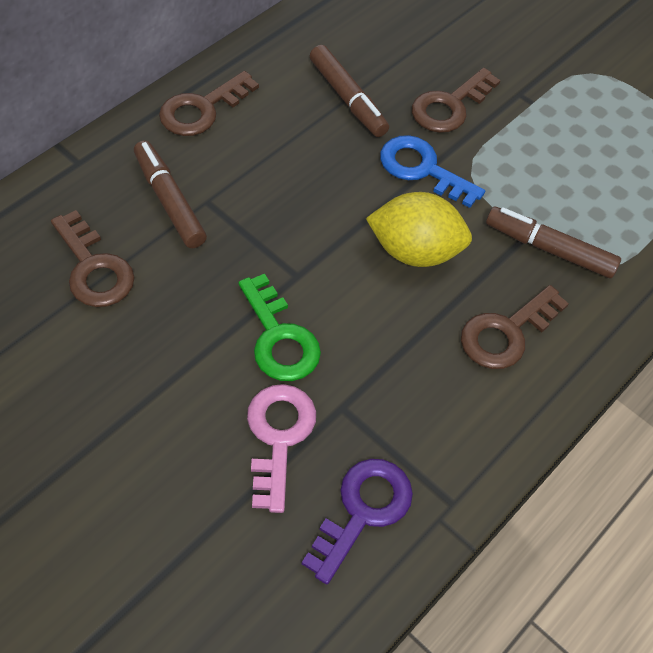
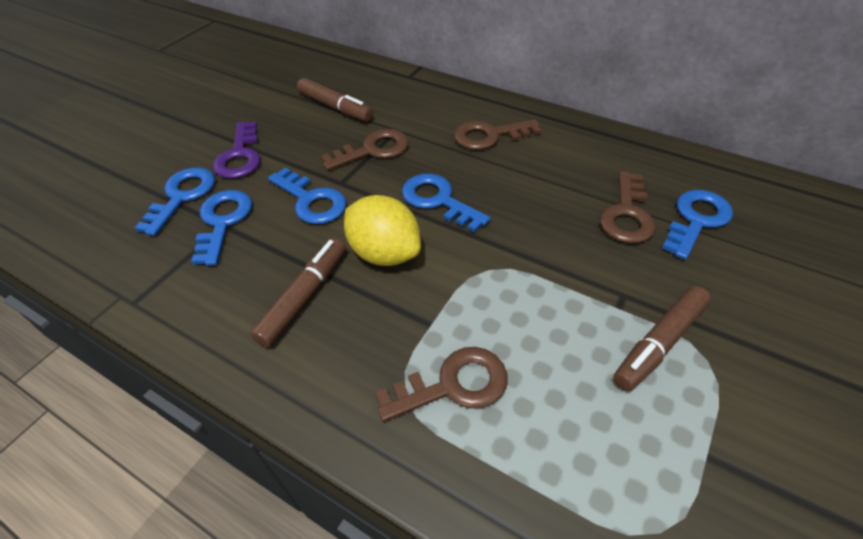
blue key: 1 -> 5
green key: 1 -> 0
pink key: 1 -> 0

